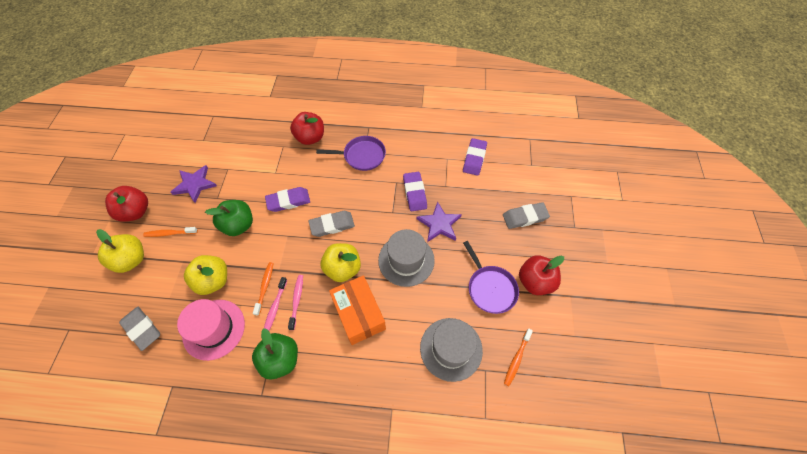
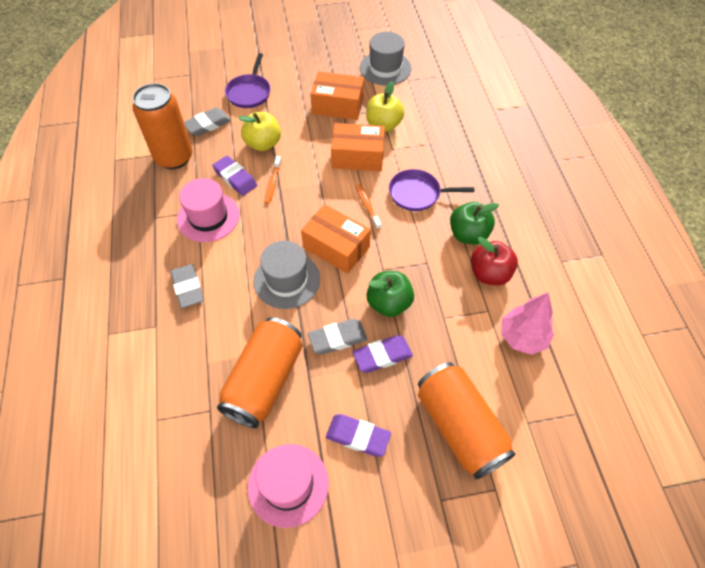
orange box: 1 -> 3
orange can: 0 -> 3
orange toothbrush: 3 -> 2
pink hat: 1 -> 2
pink toothbrush: 2 -> 0
pink tree: 0 -> 1
purple star: 2 -> 0
red apple: 3 -> 1
yellow apple: 3 -> 2

